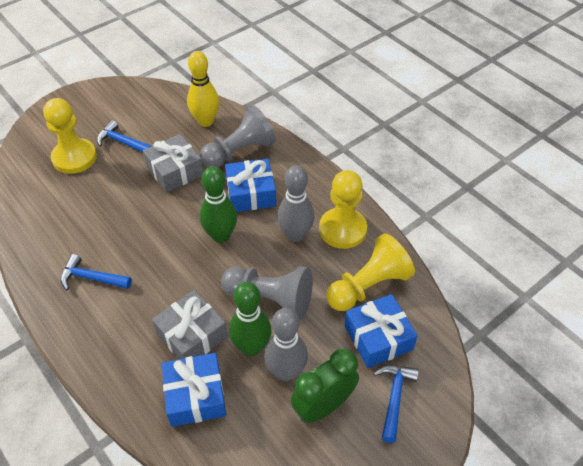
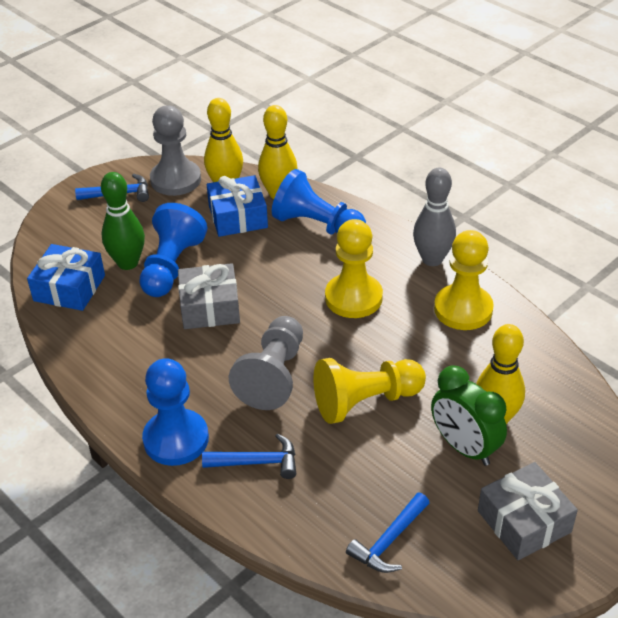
blue gift: 3 -> 2
blue pawn: 0 -> 3
green bowling pin: 2 -> 1
grey bowling pin: 2 -> 1
yellow bowling pin: 1 -> 3

